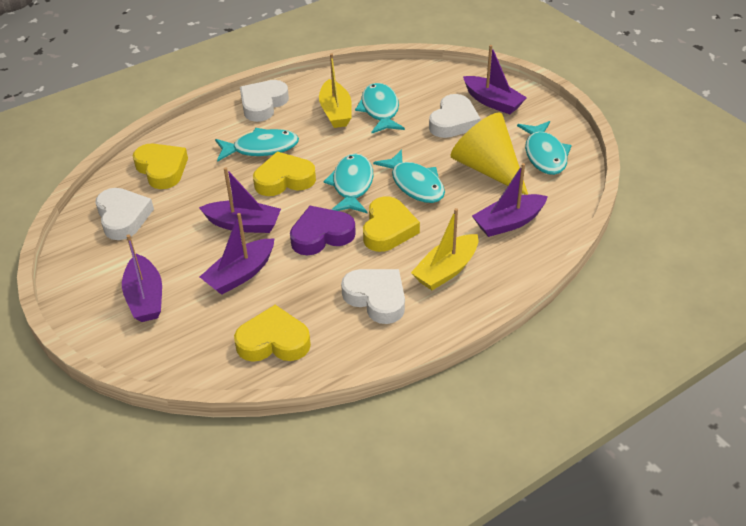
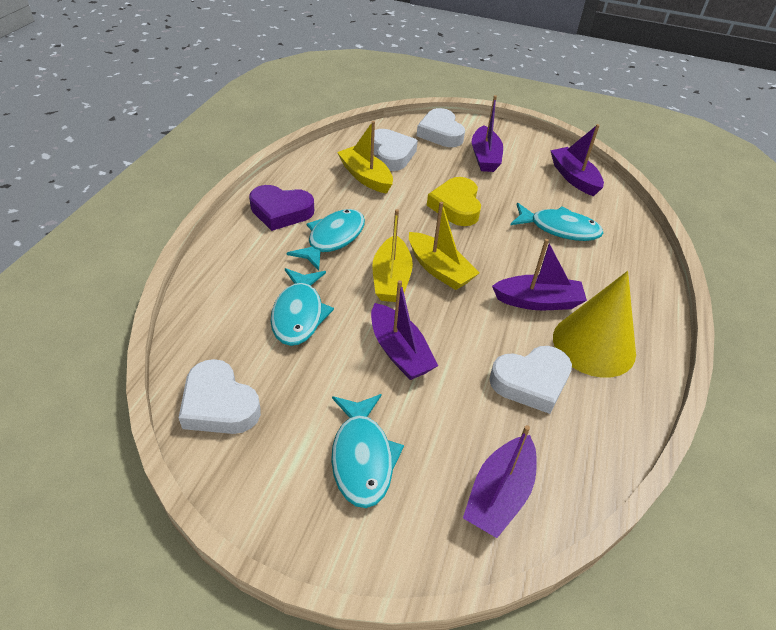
turquoise fish: 5 -> 4
yellow boat: 2 -> 3
yellow heart: 4 -> 1

